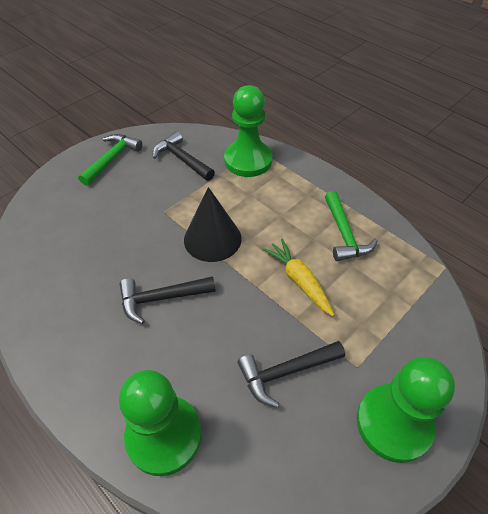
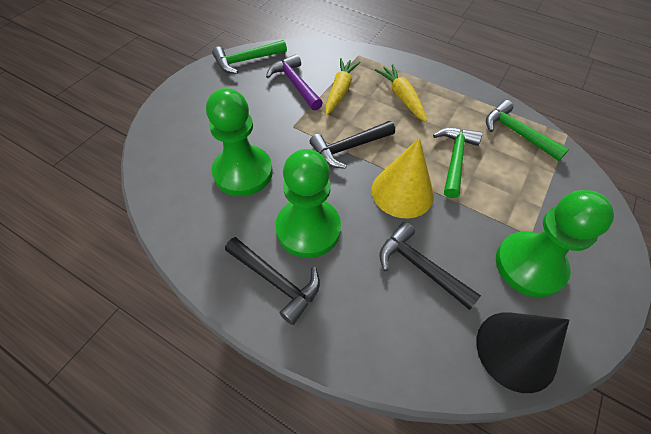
green hammer: 2 -> 3
purple hammer: 0 -> 1
yellow carrot: 1 -> 2
yellow cone: 0 -> 1

